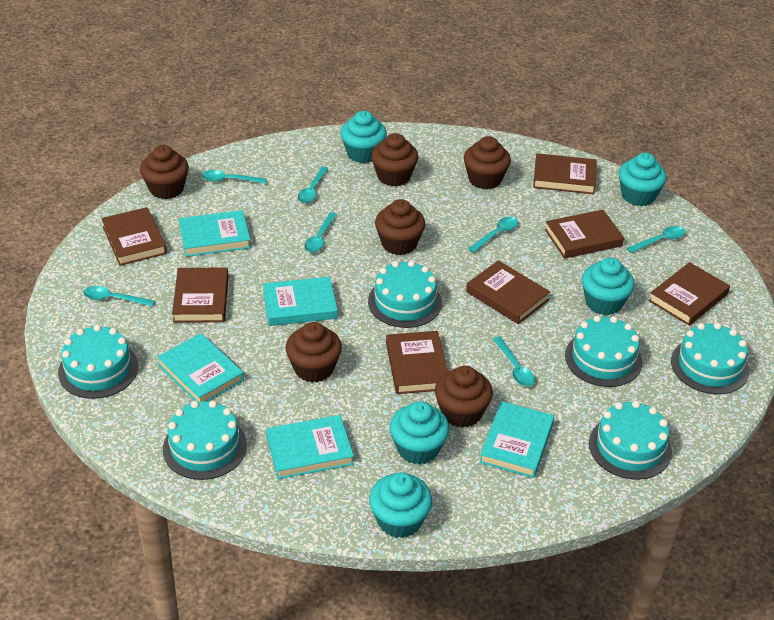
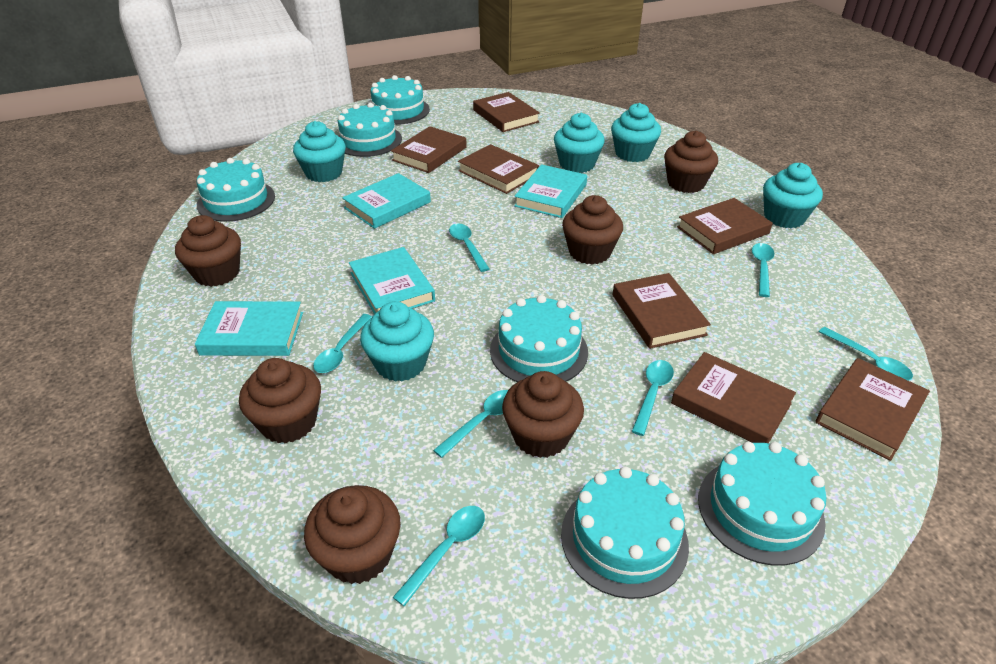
turquoise book: 5 -> 4

